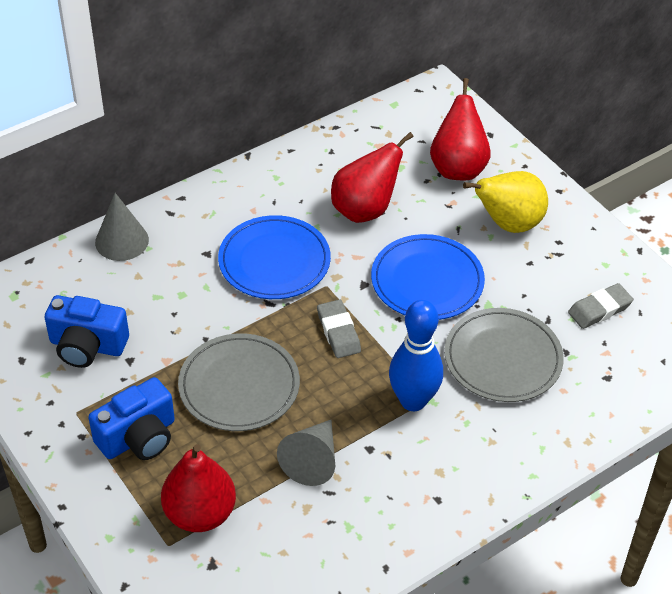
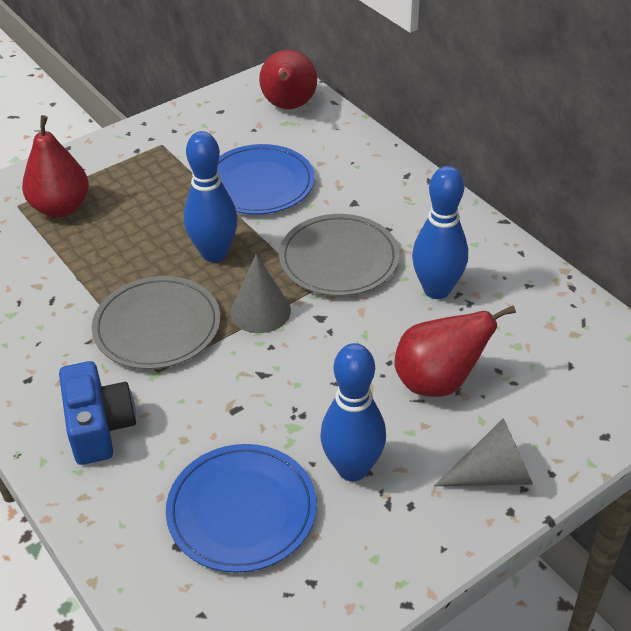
blue bowling pin: 1 -> 3
blue camera: 2 -> 1
grey eraser: 2 -> 0
yellow pear: 1 -> 0

